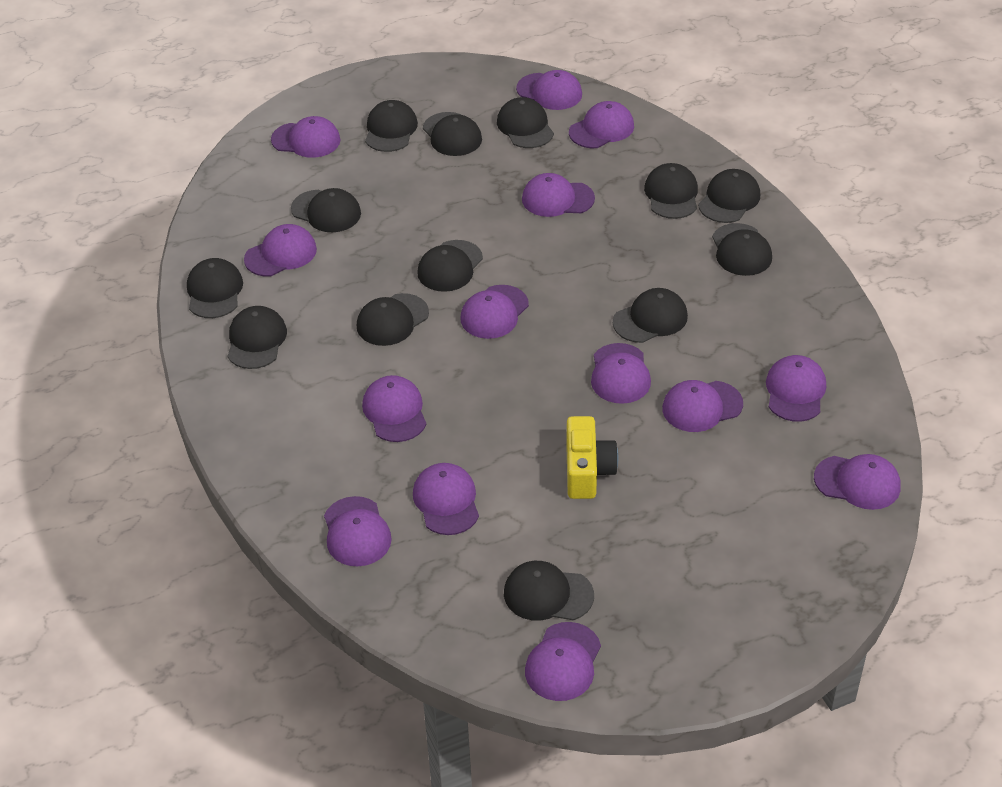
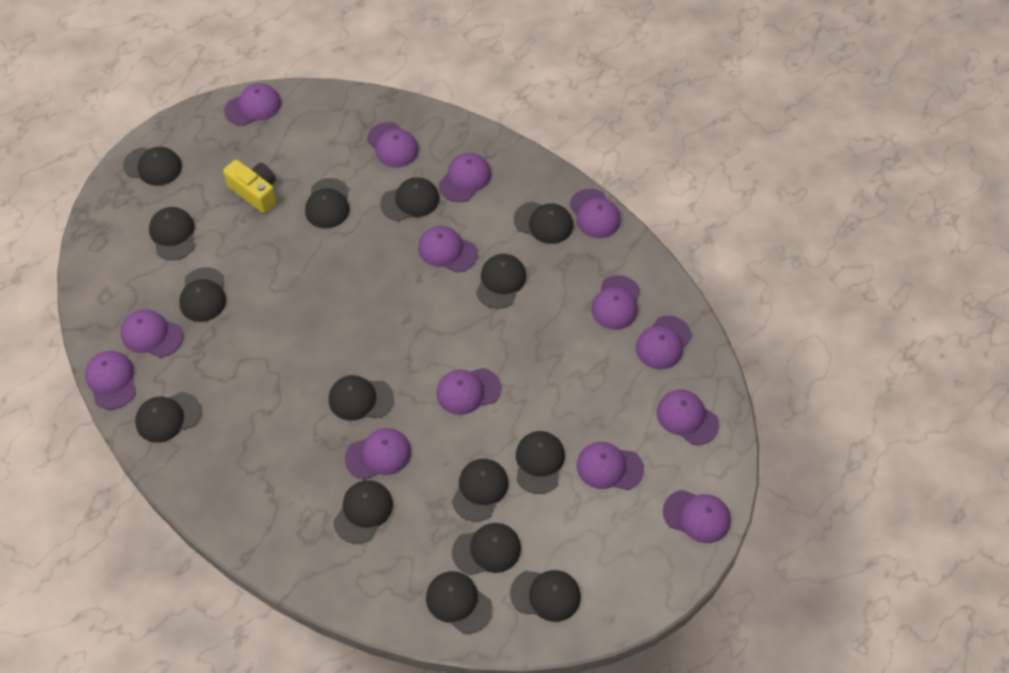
black cap: 13 -> 15

